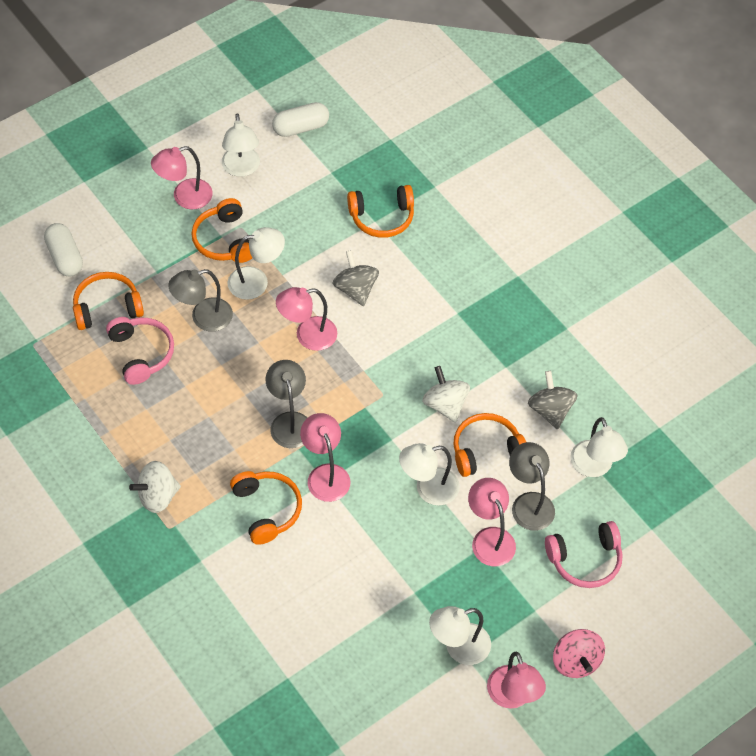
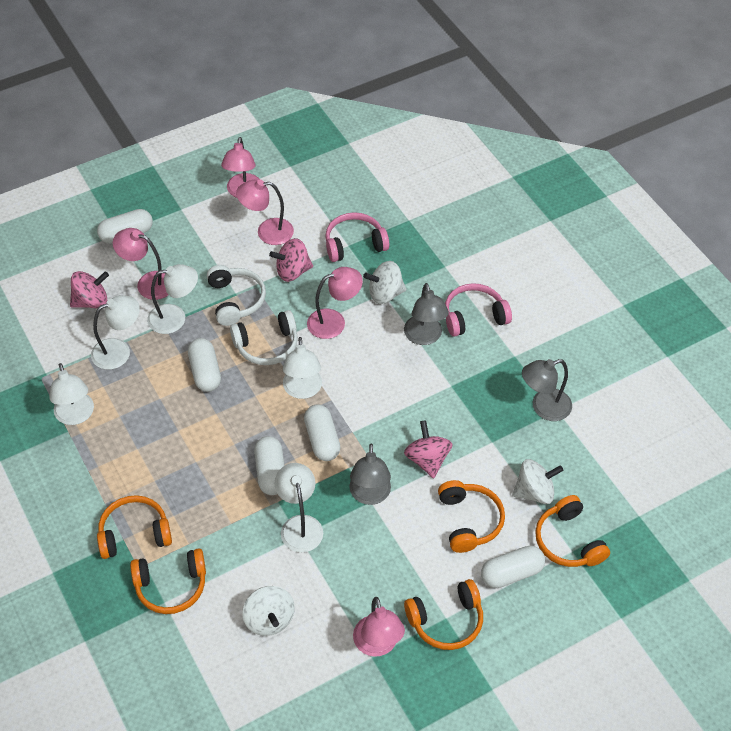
grey spinning top: 2 -> 0
pink spinning top: 1 -> 3
white capsule: 2 -> 5
white headphones: 0 -> 2
white spinning top: 2 -> 3

